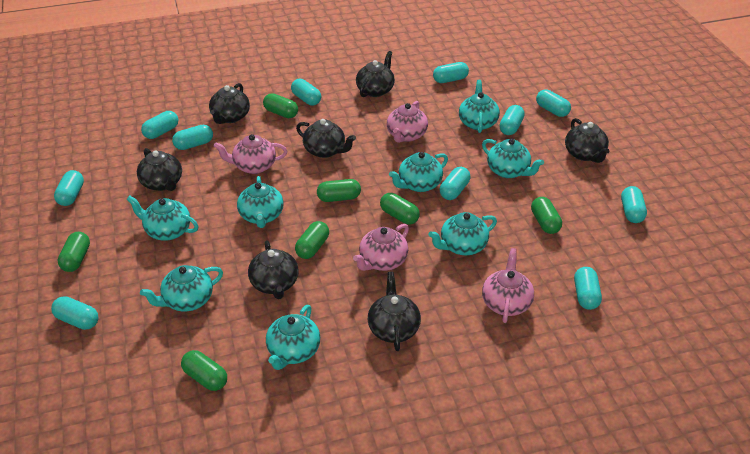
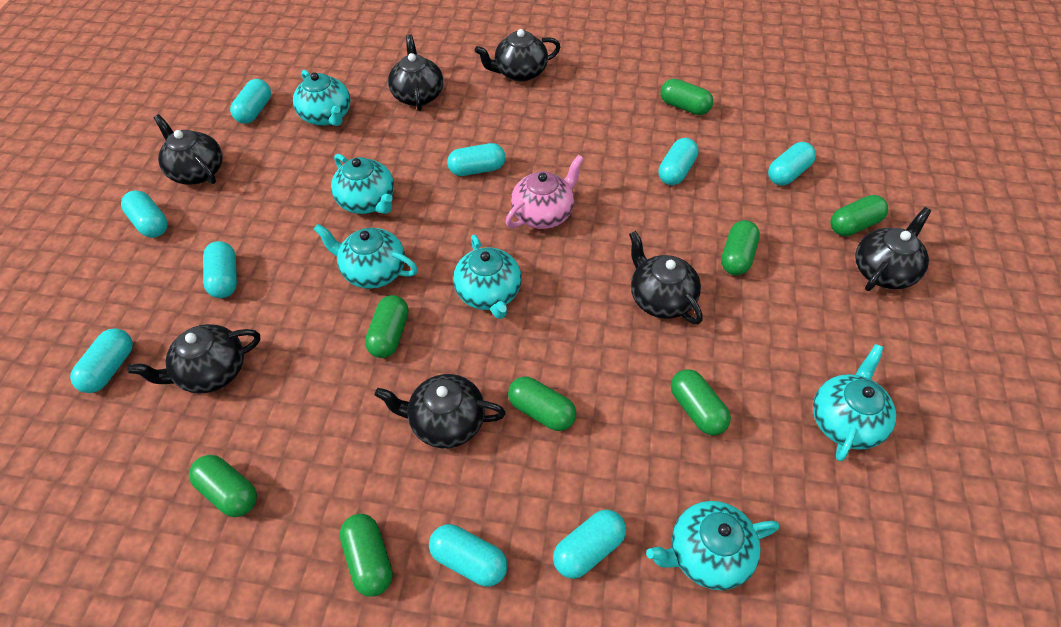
green capsule: 7 -> 8
pink teapot: 4 -> 1
turquoise capsule: 11 -> 9
turquoise teapot: 8 -> 6

